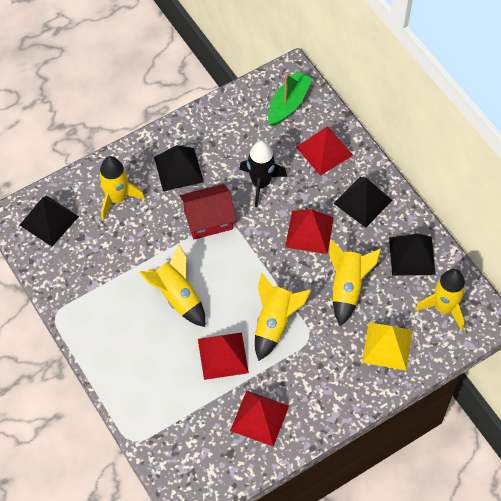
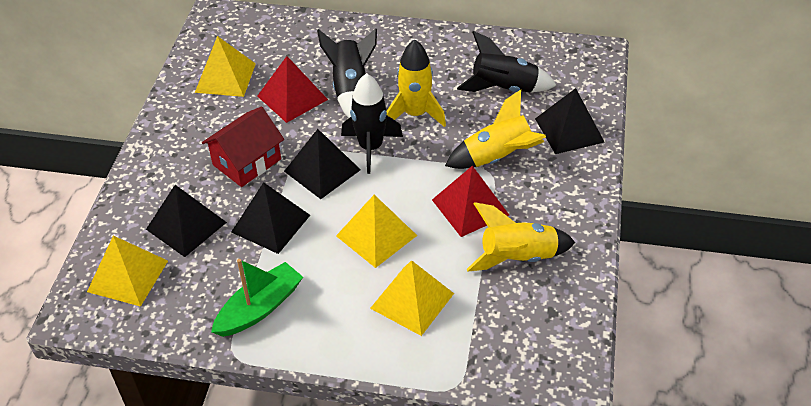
black rocket: 1 -> 3
red pyramid: 4 -> 2
yellow pyramid: 1 -> 4
yellow rocket: 5 -> 3

